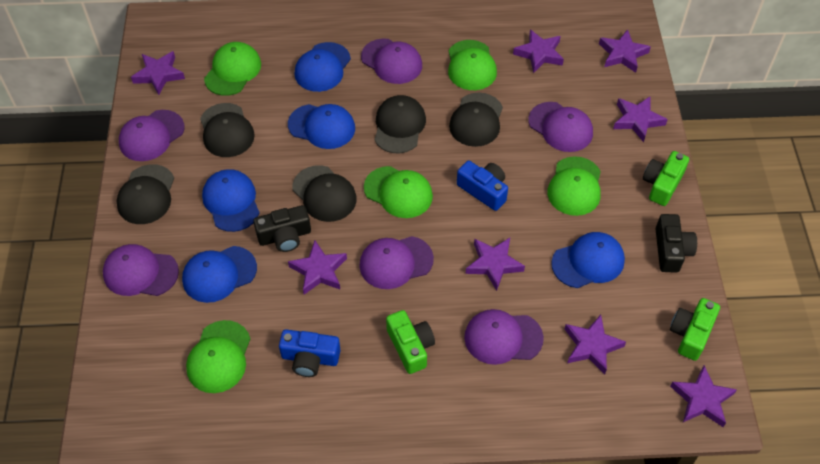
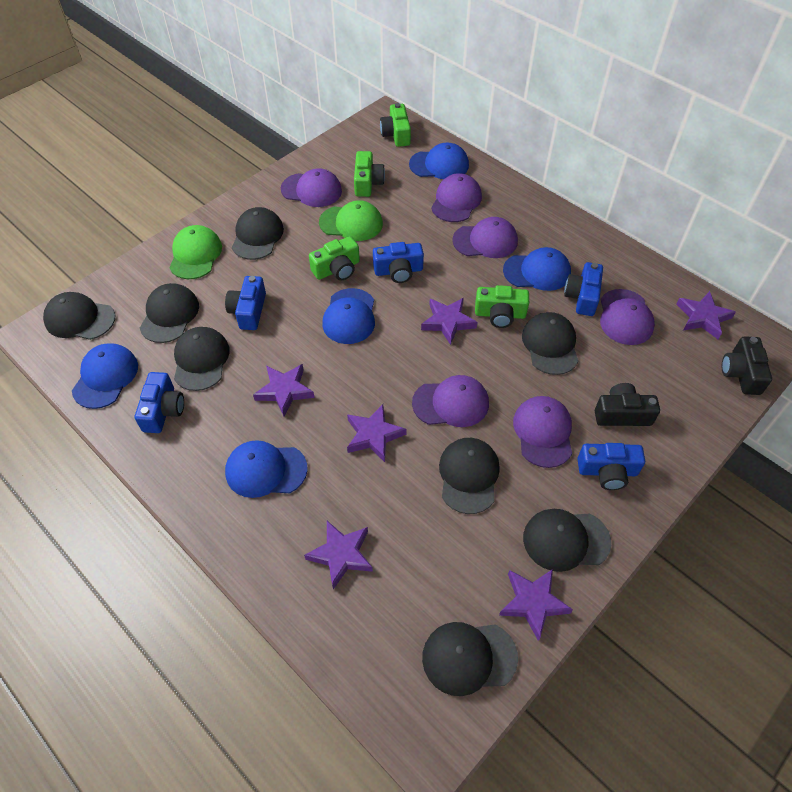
black cap: 5 -> 8
blue camera: 2 -> 5
green camera: 3 -> 4
green cap: 5 -> 2
purple star: 8 -> 6

